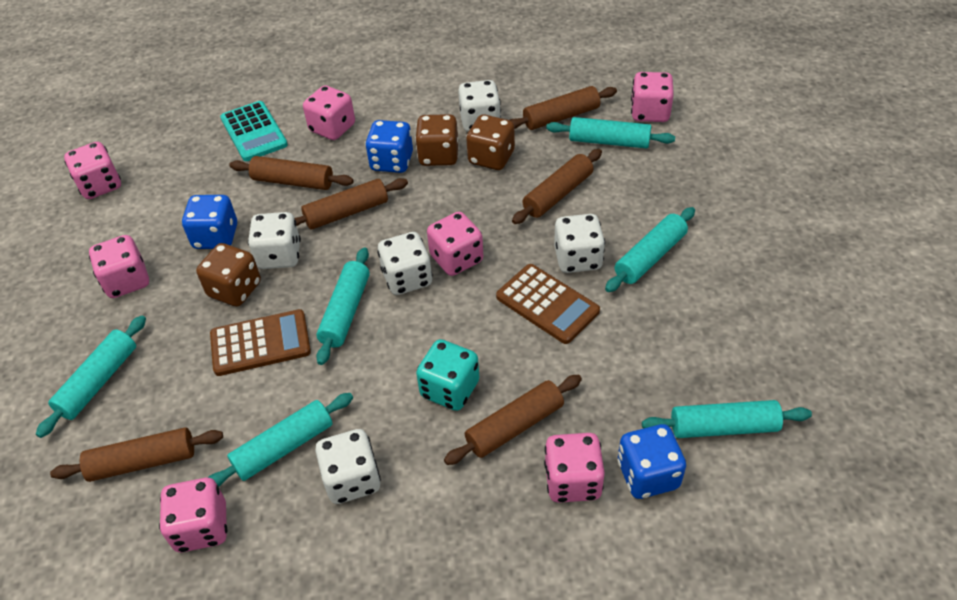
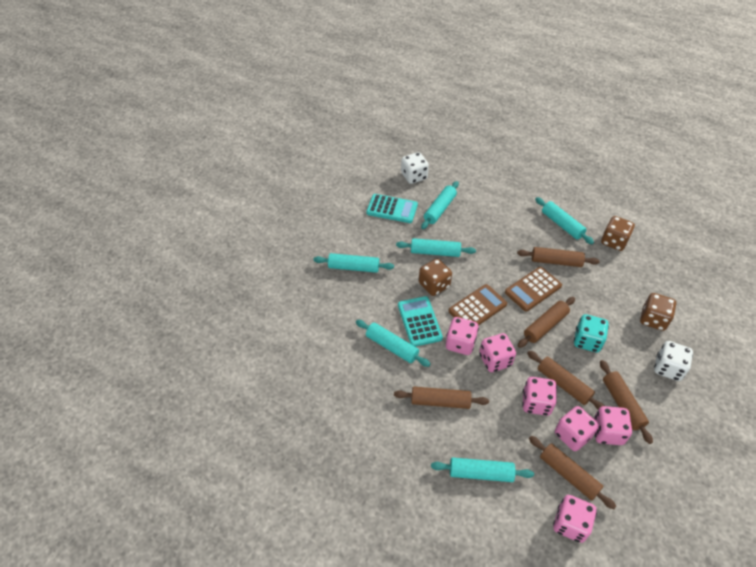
blue dice: 3 -> 0
pink dice: 7 -> 6
turquoise calculator: 1 -> 2
white dice: 5 -> 2

